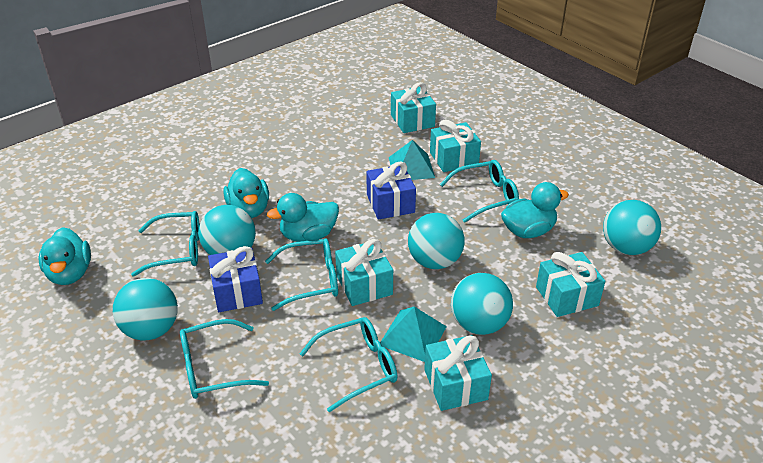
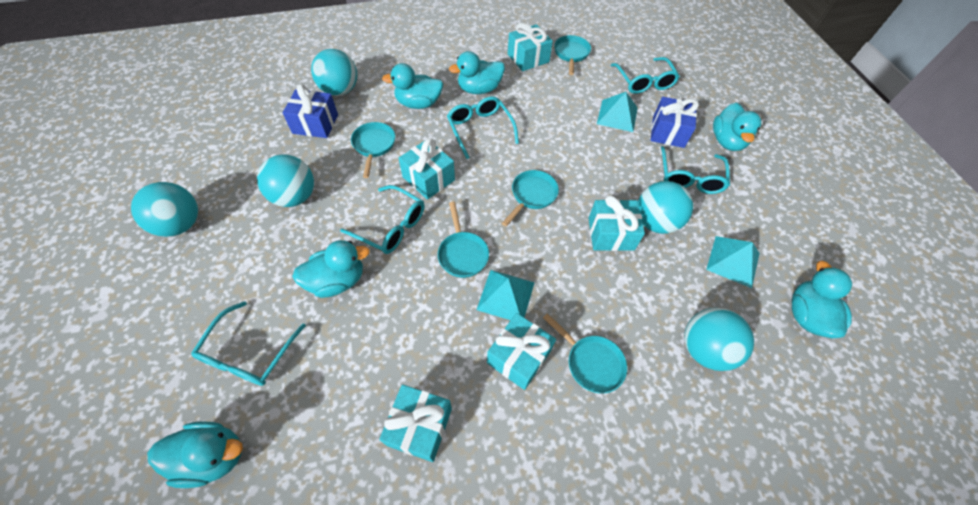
turquoise duck: 4 -> 6
turquoise pan: 0 -> 5
turquoise pyramid: 2 -> 3

